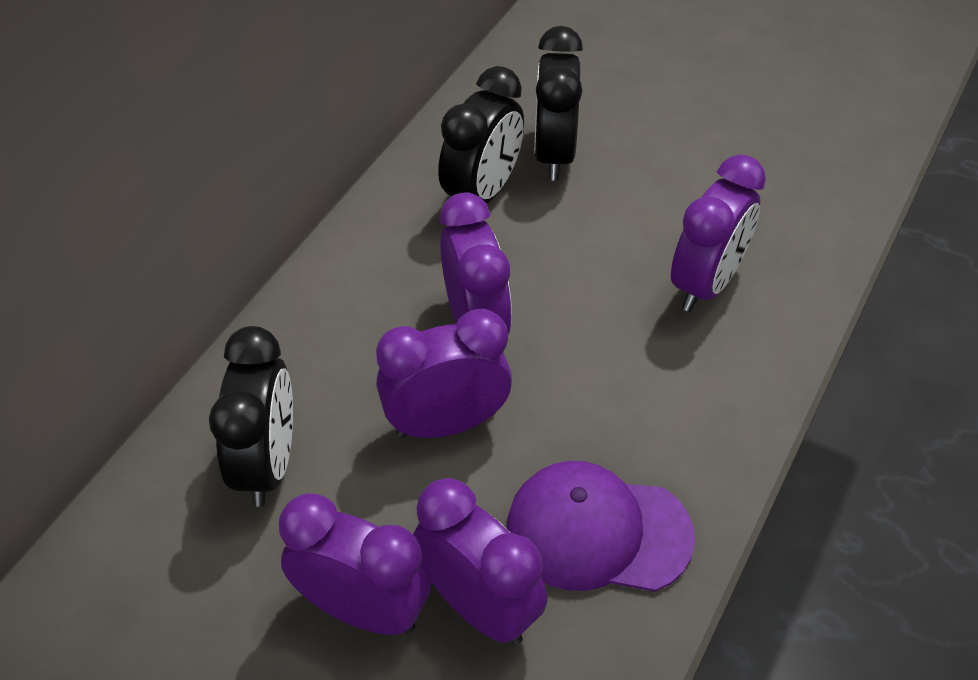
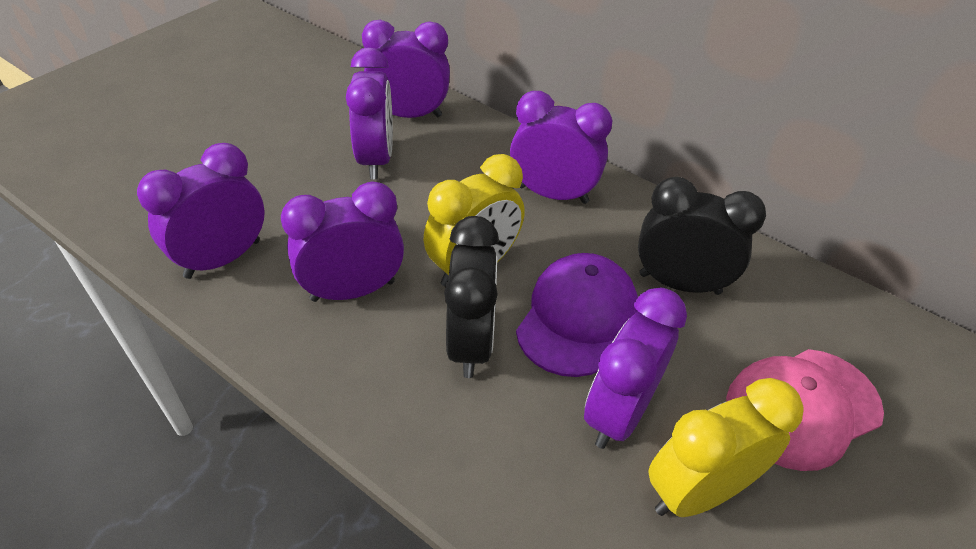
black clock: 3 -> 2
pink cap: 0 -> 1
purple clock: 5 -> 6
yellow clock: 0 -> 2

